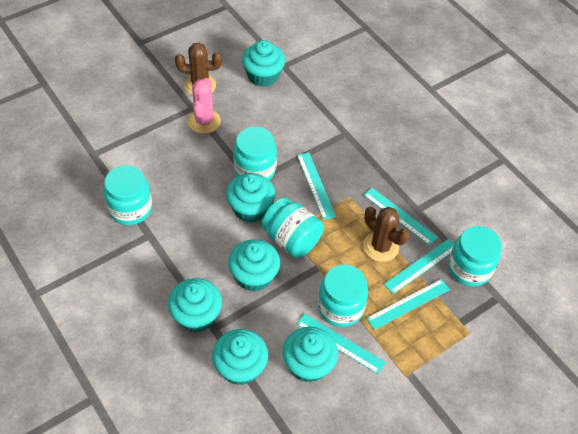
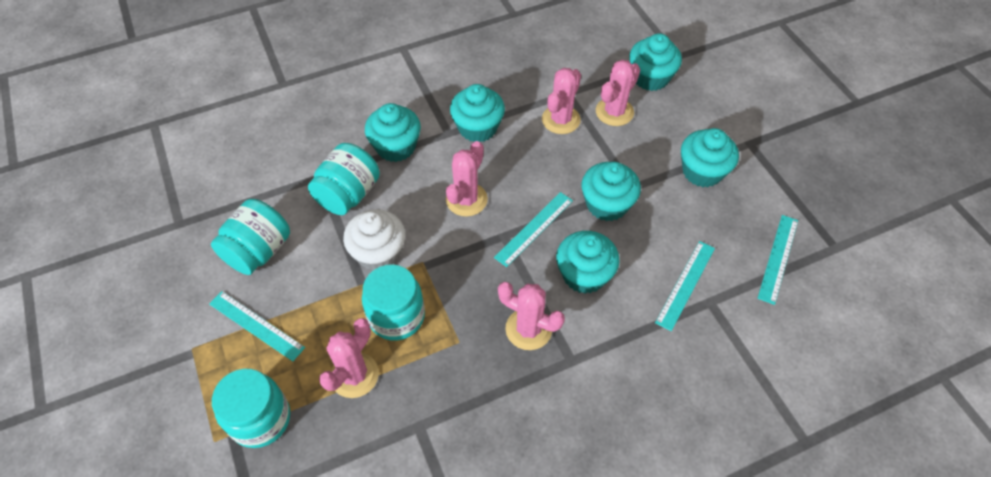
brown cactus: 2 -> 0
pink cactus: 1 -> 5
turquoise jar: 5 -> 4
turquoise ruler: 5 -> 4
white cupcake: 0 -> 1

